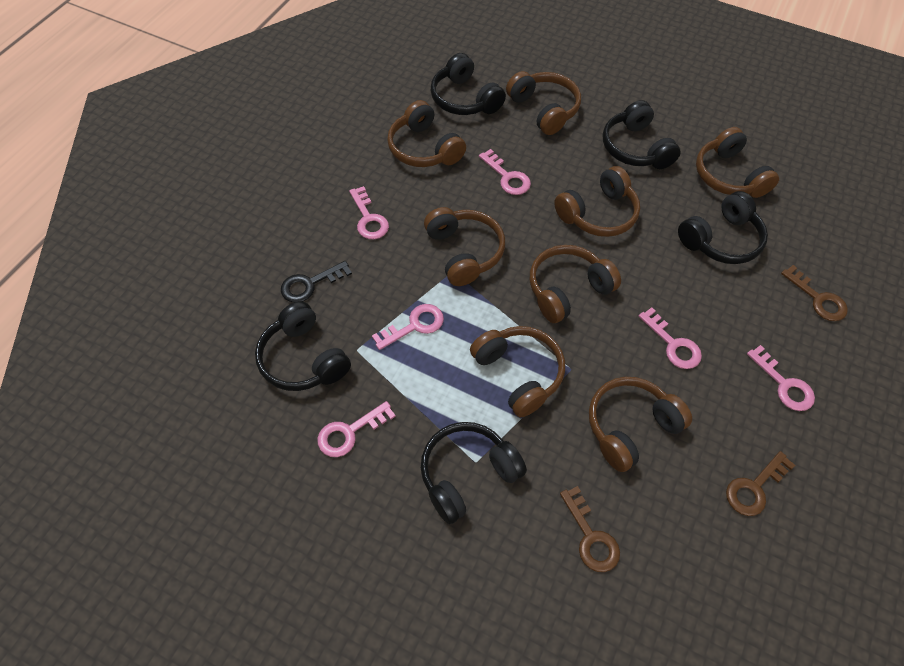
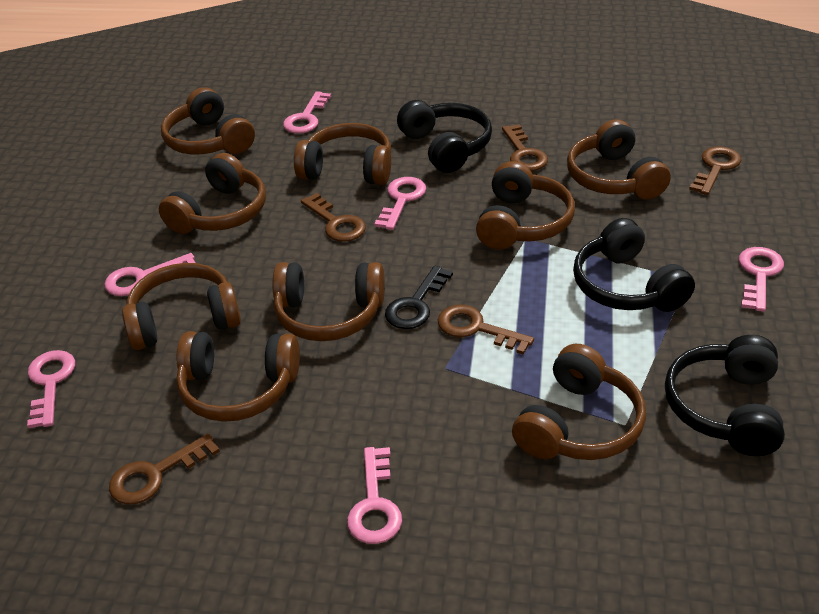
black headphones: 5 -> 3
brown headphones: 8 -> 9
brown key: 3 -> 5

